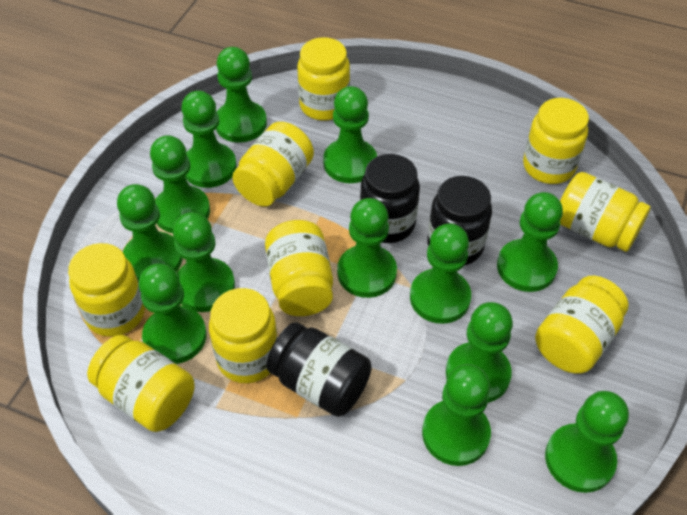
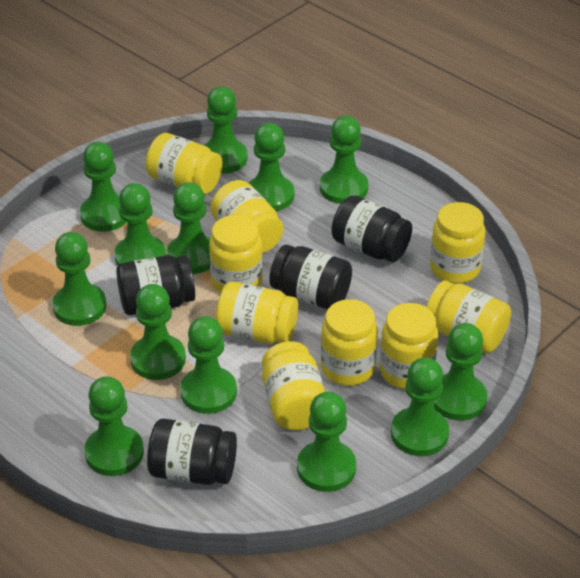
black jar: 3 -> 4

